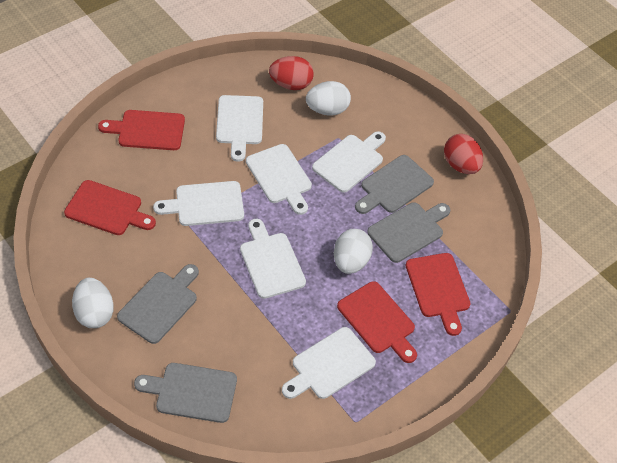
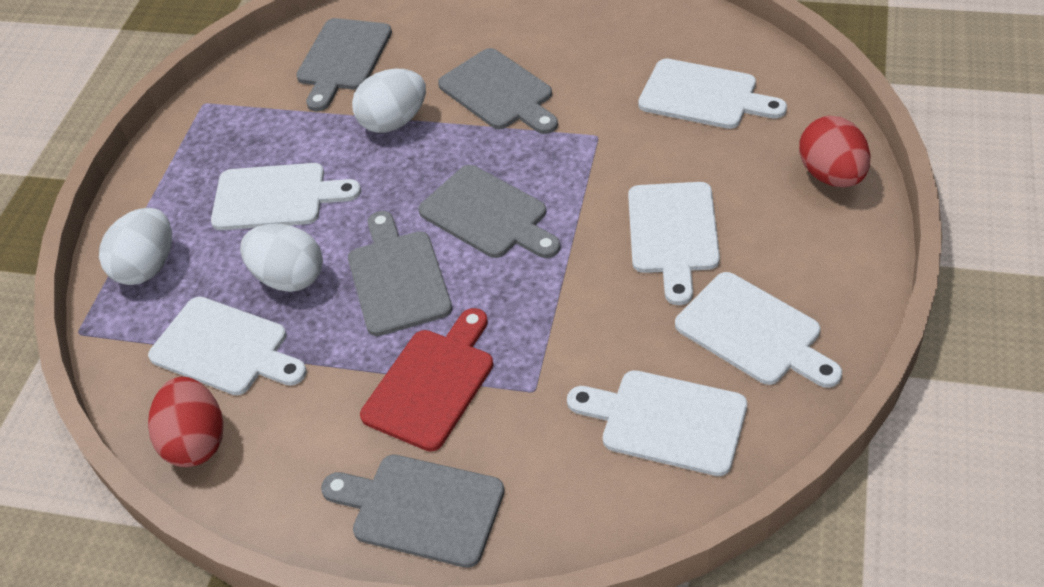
grey cutting board: 4 -> 5
red cutting board: 4 -> 1

